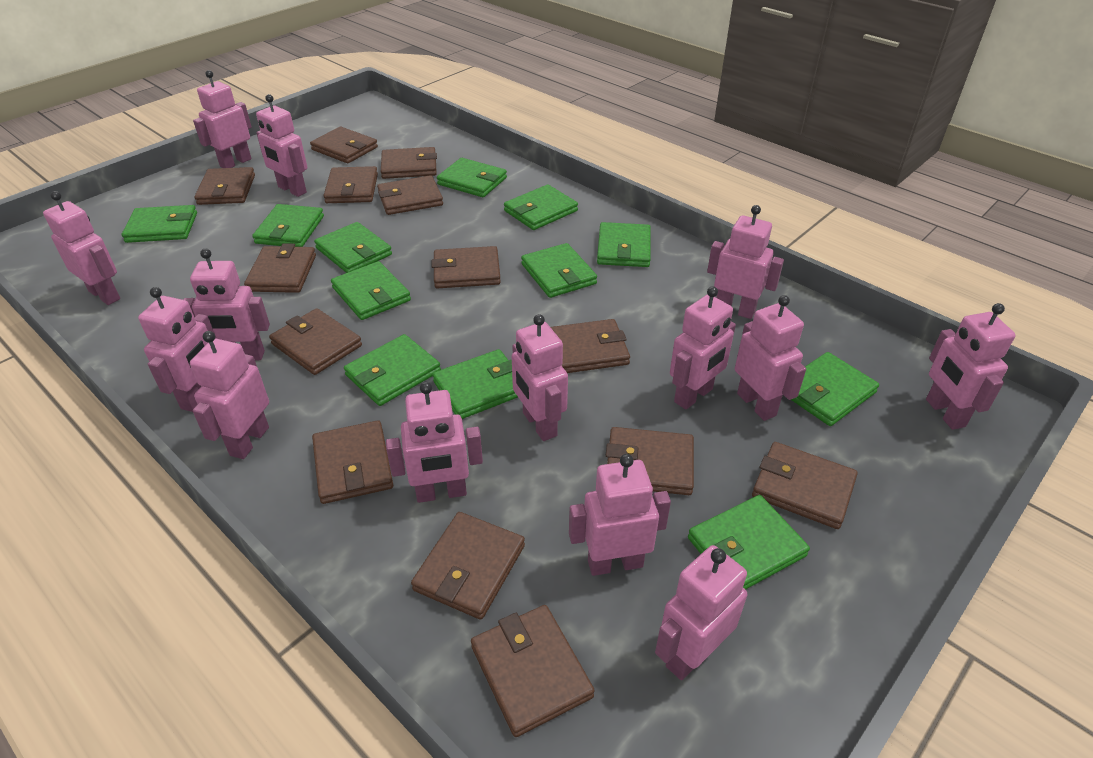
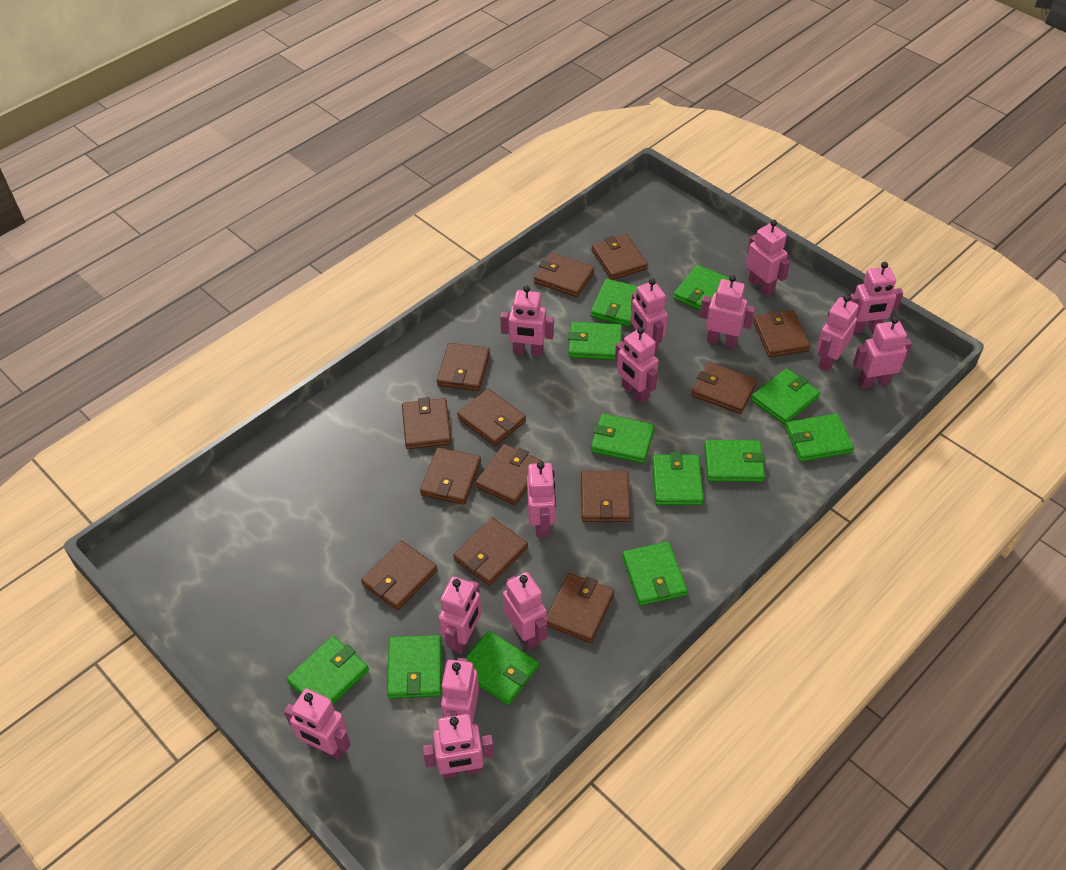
brown wallet: 14 -> 13

